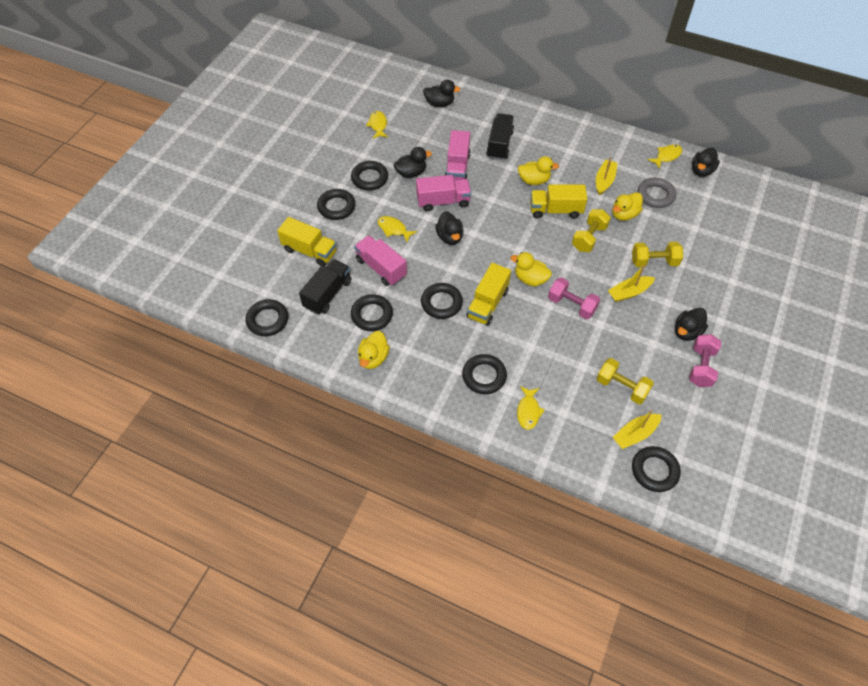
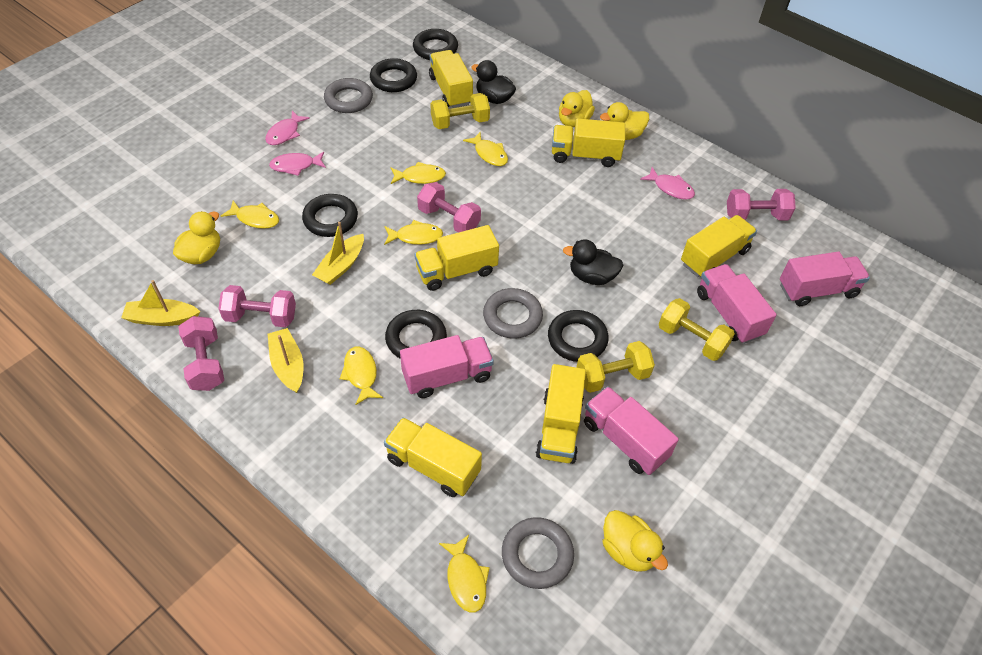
black duck: 5 -> 2
black ring: 7 -> 5
black truck: 2 -> 0
grey ring: 1 -> 3
pink dumbbell: 2 -> 4
pink fish: 0 -> 3
pink truck: 3 -> 4
yellow fish: 4 -> 6
yellow truck: 3 -> 6

